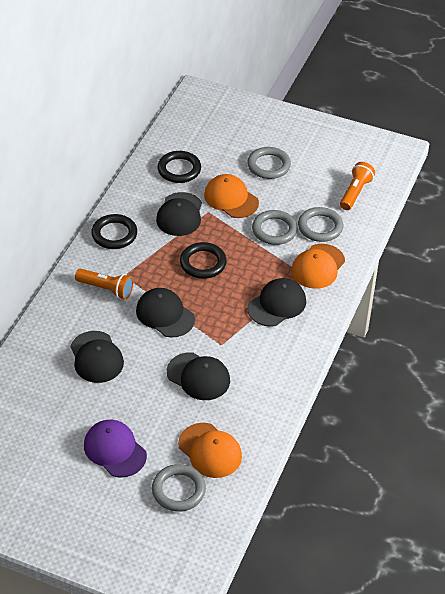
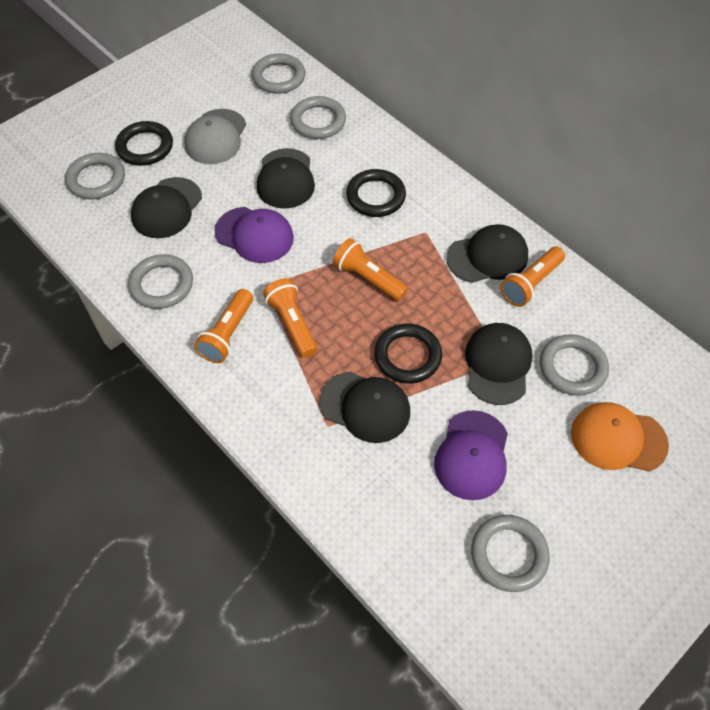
grey cap: 0 -> 1
grey ring: 4 -> 6
orange cap: 3 -> 1
orange flashlight: 2 -> 4
purple cap: 1 -> 2

